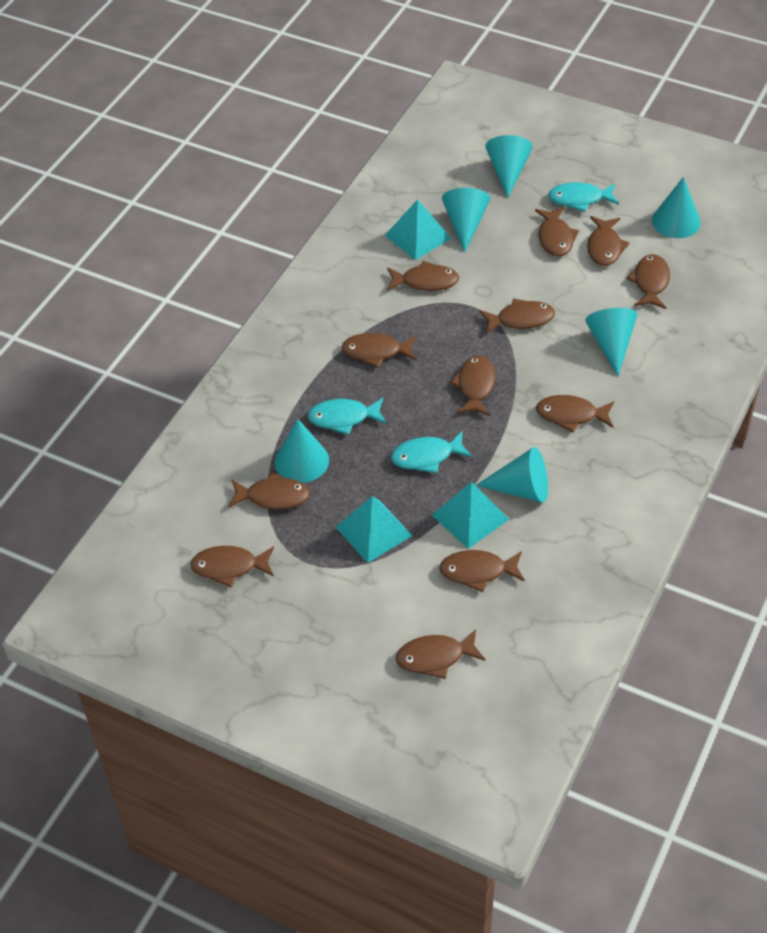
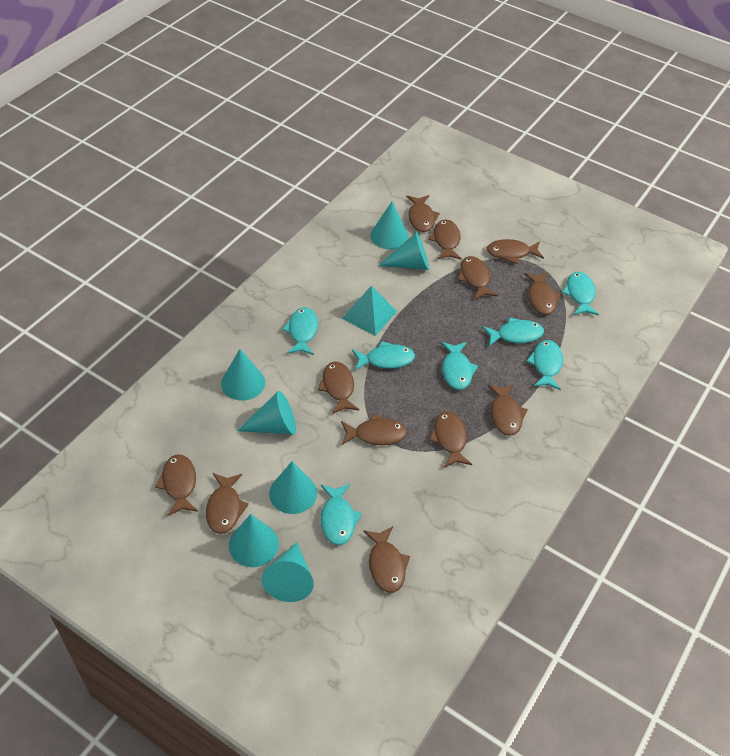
turquoise cone: 6 -> 7
turquoise fish: 3 -> 7
turquoise pyramid: 3 -> 1

